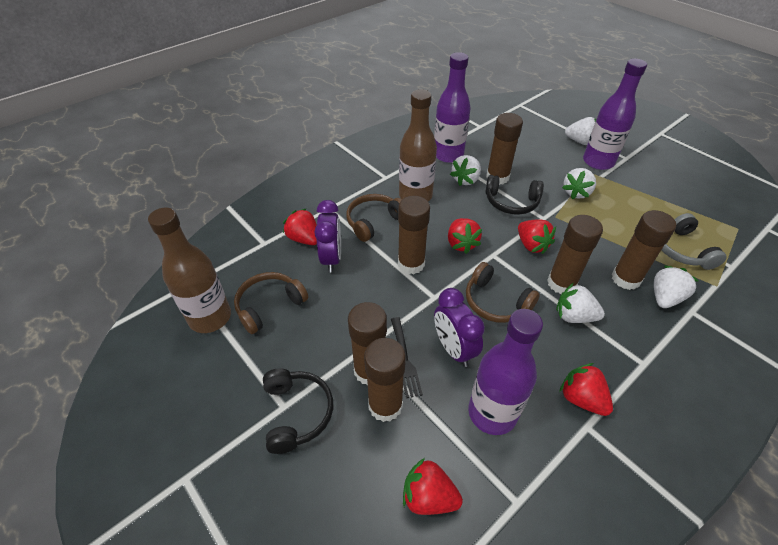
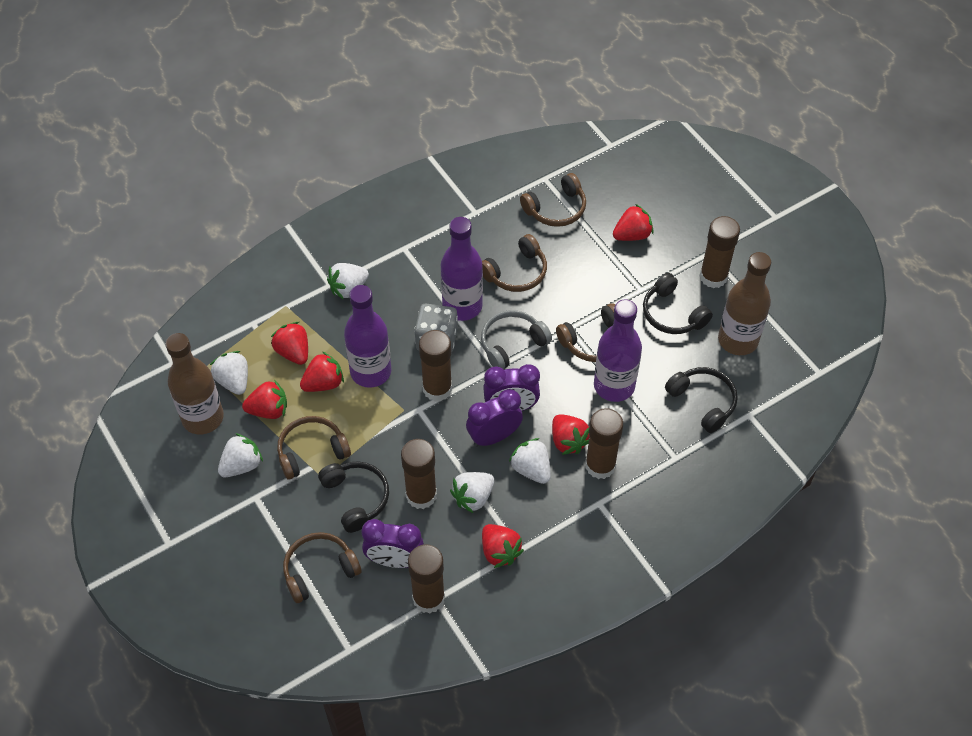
black fork: 1 -> 0
black headphones: 2 -> 3
brown glue stick: 6 -> 5
brown headphones: 3 -> 5
grey dice: 0 -> 1
purple clock: 2 -> 3
red strawberry: 5 -> 6

